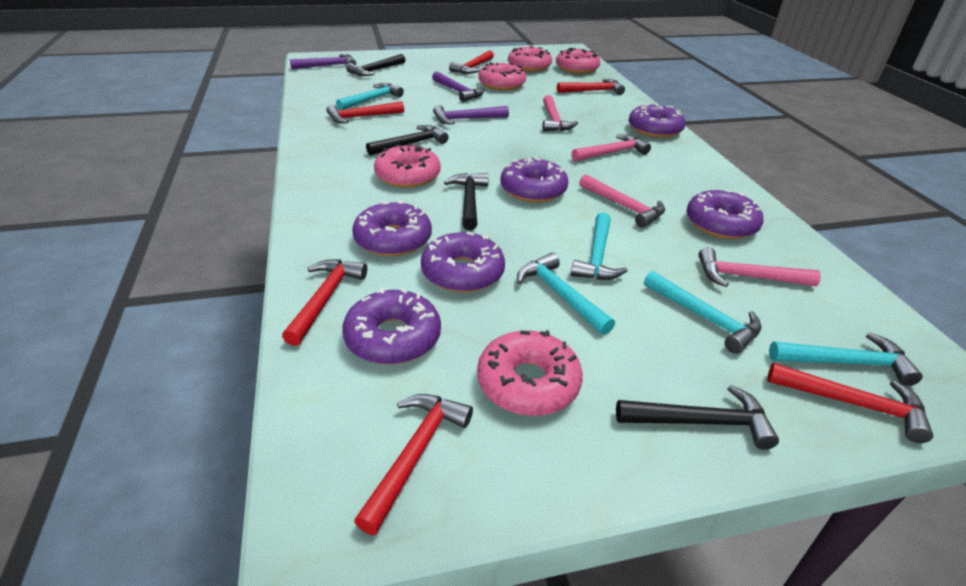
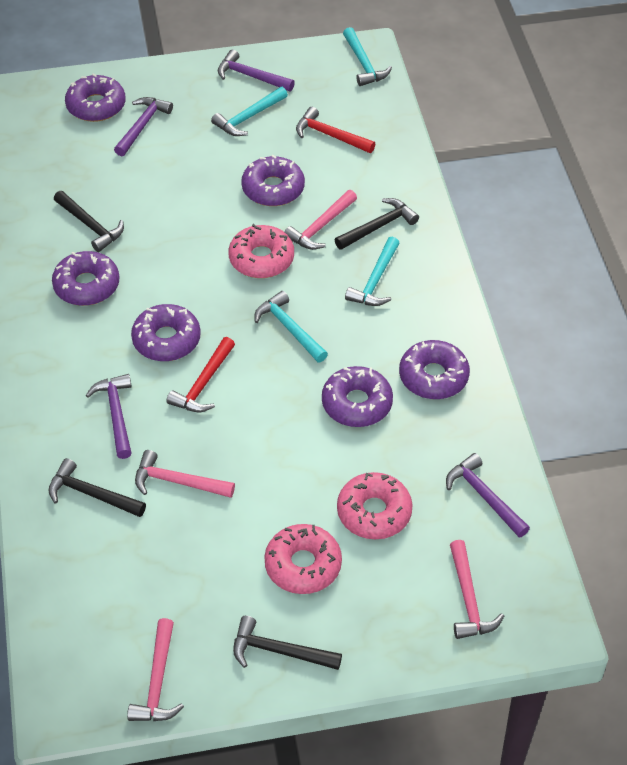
pink donut: 5 -> 3
purple hammer: 3 -> 4
red hammer: 6 -> 2
turquoise hammer: 5 -> 4

